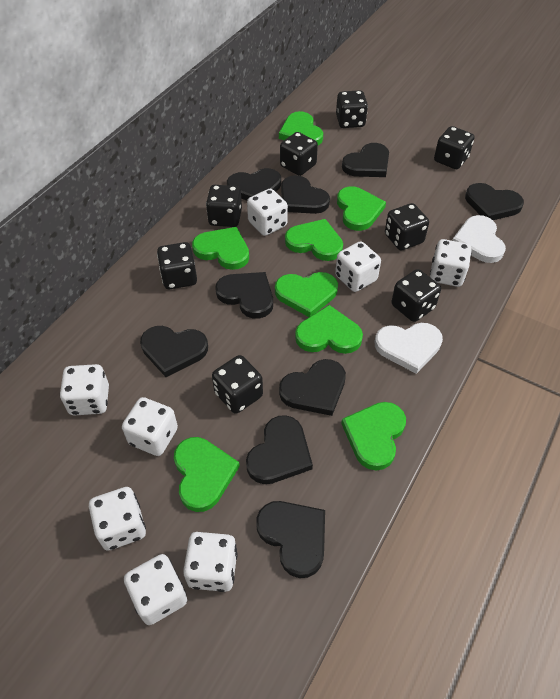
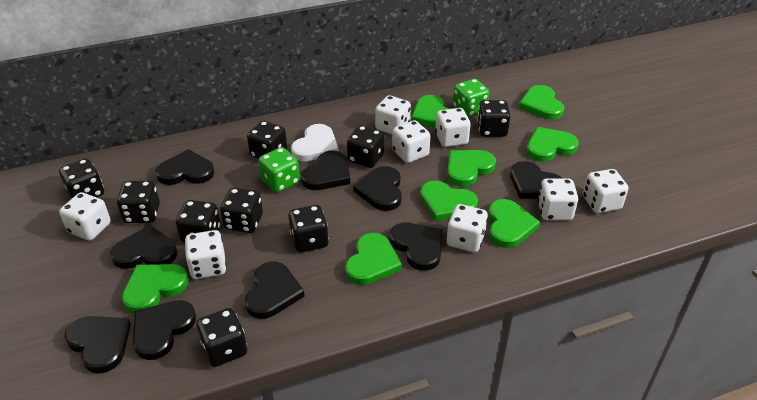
black dice: 8 -> 9
green dice: 0 -> 2
white heart: 2 -> 1

